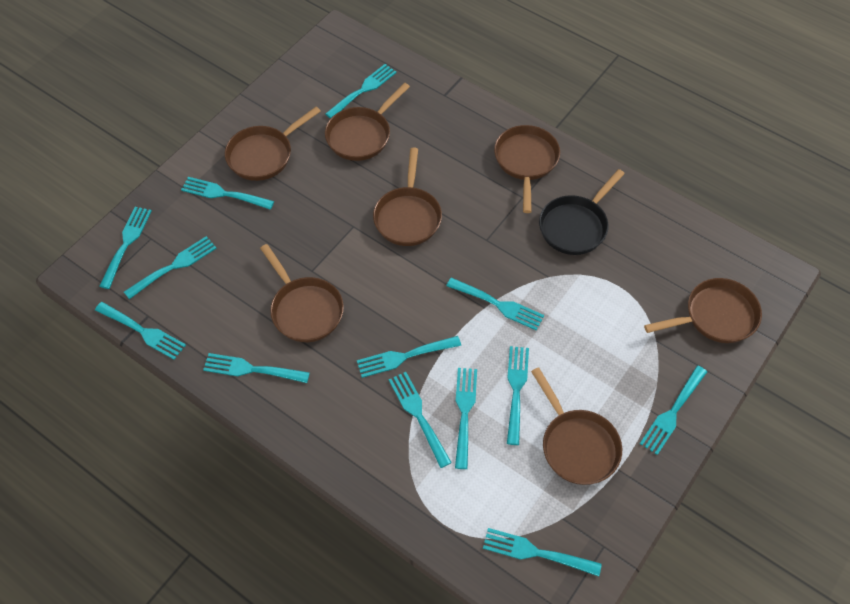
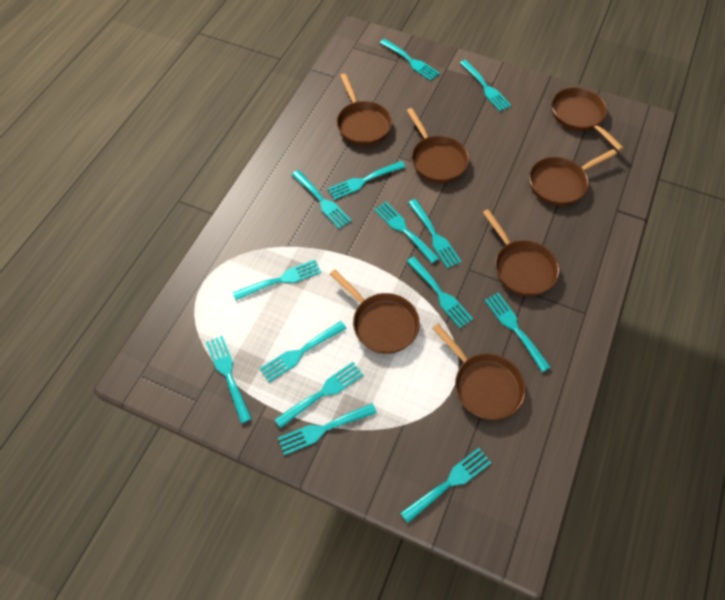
black pan: 1 -> 0
turquoise fork: 13 -> 14

